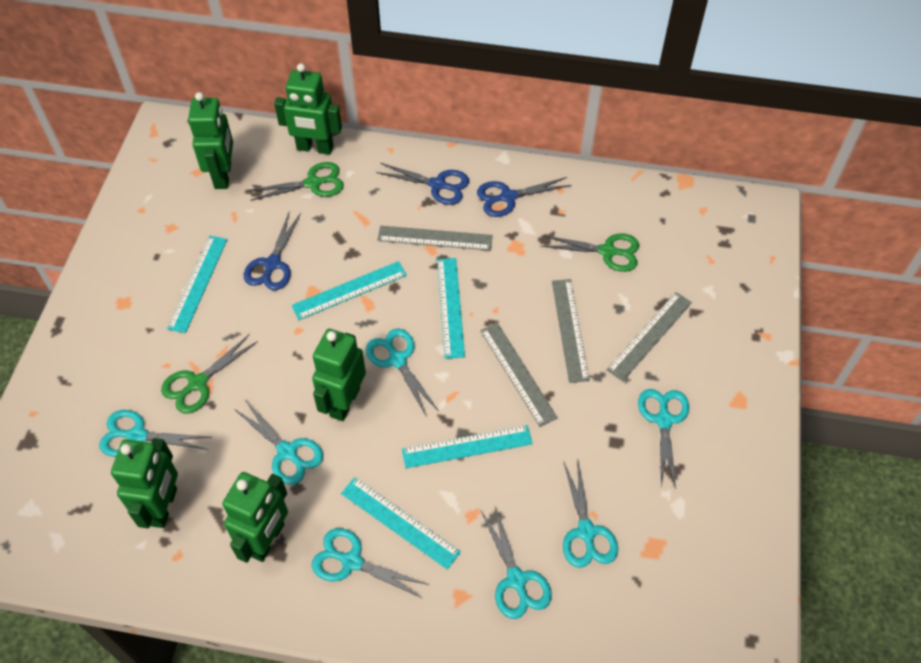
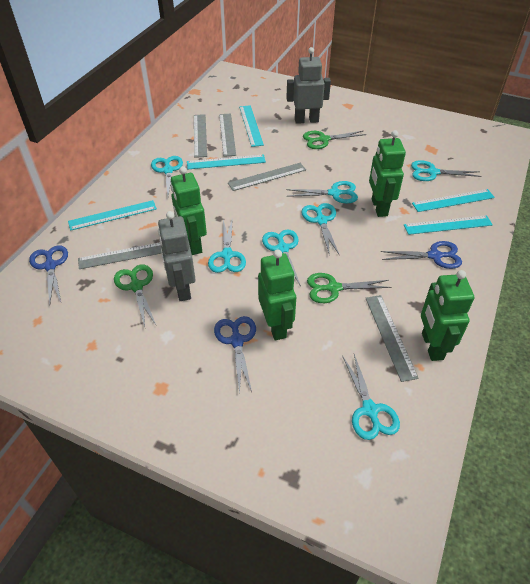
green robot: 5 -> 4
grey robot: 0 -> 2
grey ruler: 4 -> 5

